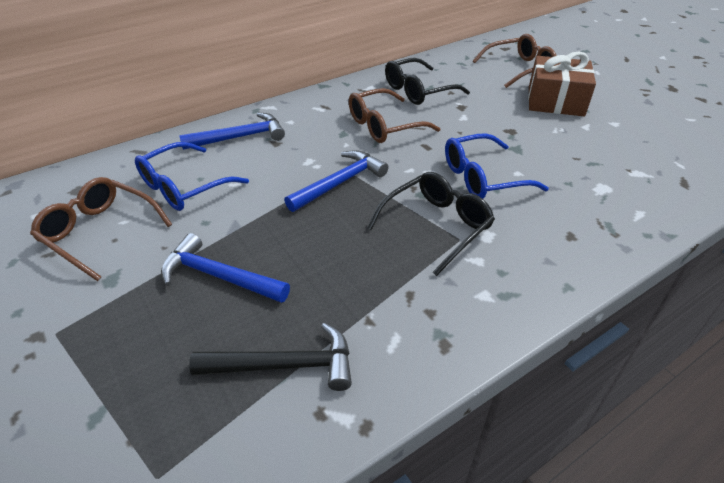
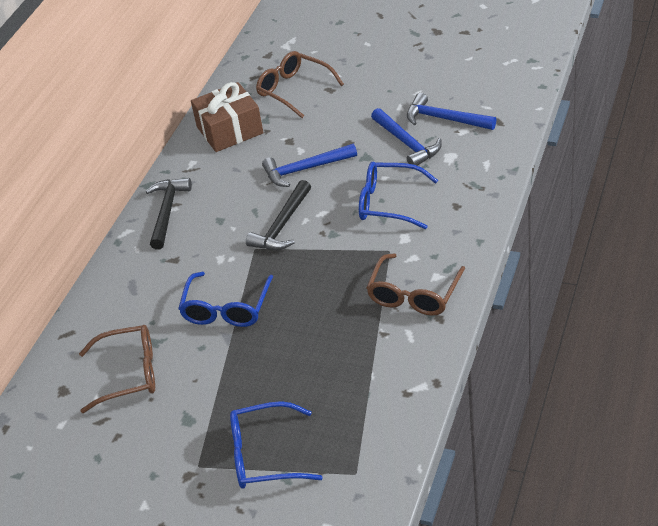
black glasses: 2 -> 0
black hammer: 1 -> 2
blue glasses: 2 -> 3

